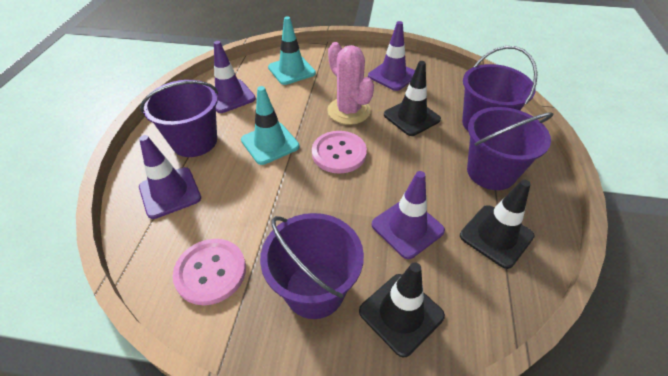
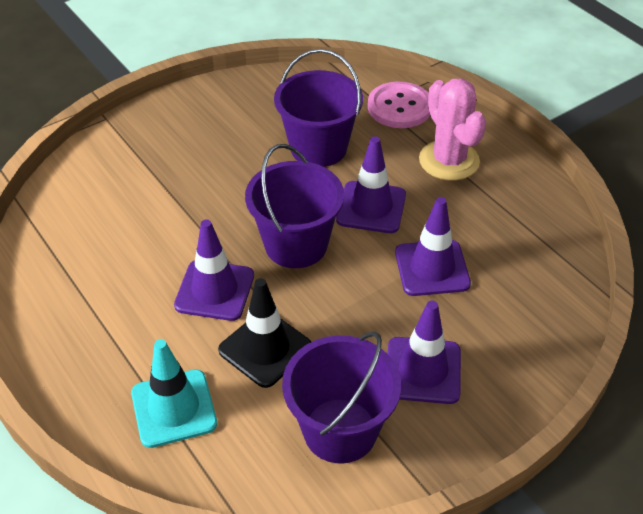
black traffic cone: 3 -> 1
pink button: 2 -> 1
purple bucket: 4 -> 3
turquoise traffic cone: 2 -> 1

